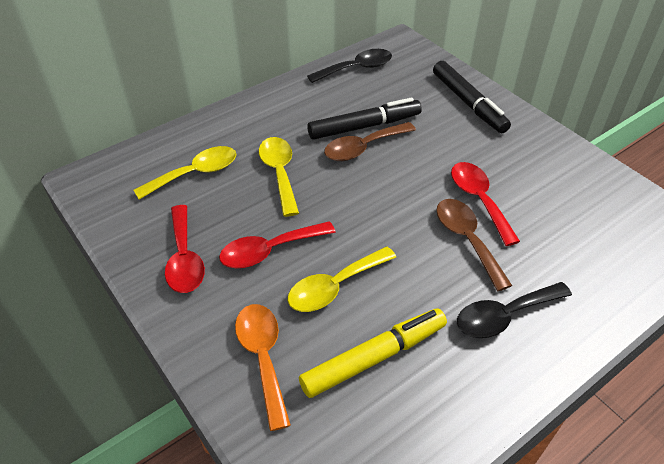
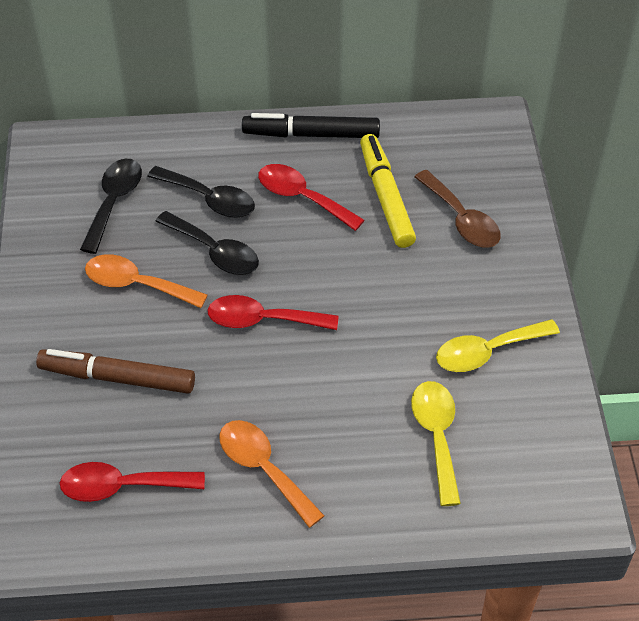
black marker: 2 -> 1
black spoon: 2 -> 3
brown marker: 0 -> 1
brown spoon: 2 -> 1
orange spoon: 1 -> 2
yellow spoon: 3 -> 2

